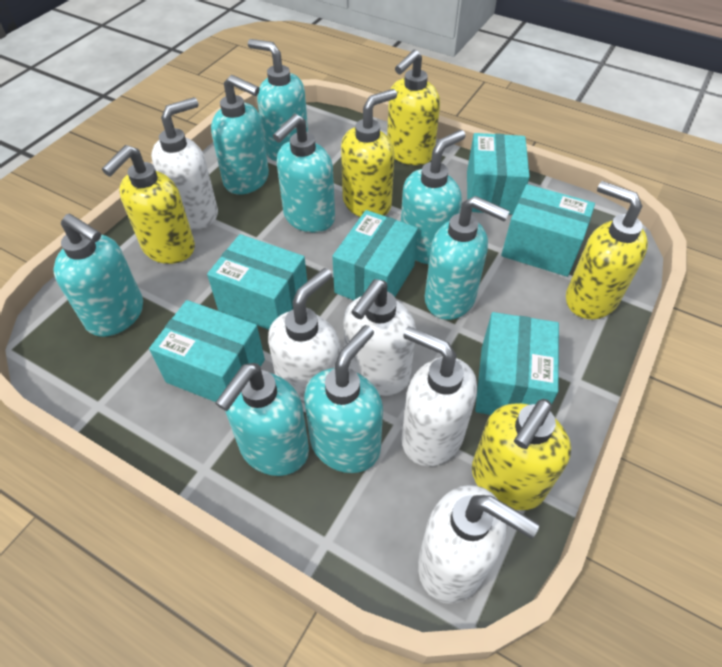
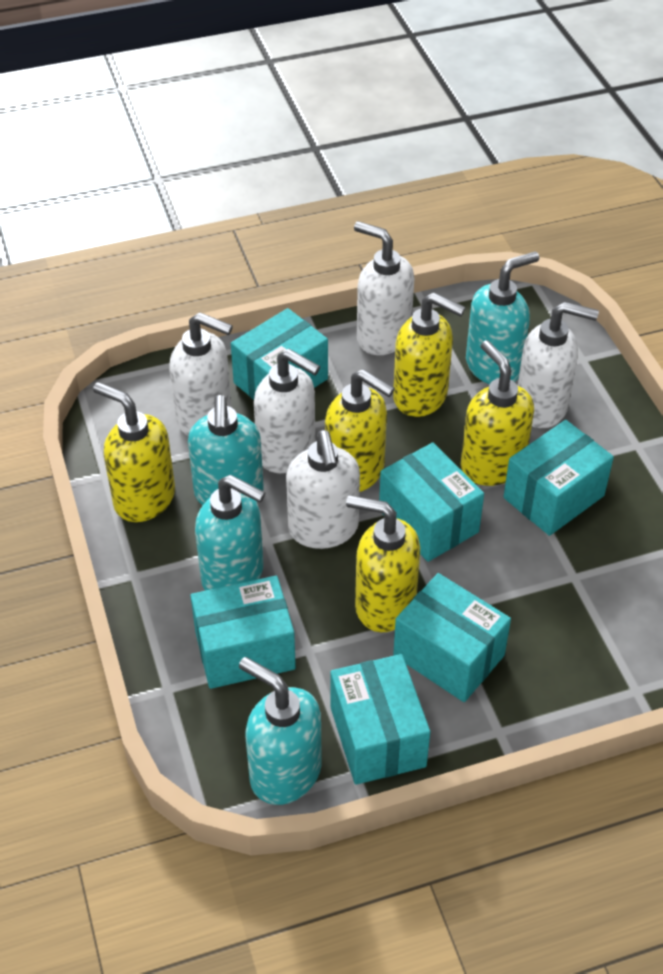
turquoise soap dispenser: 8 -> 4

